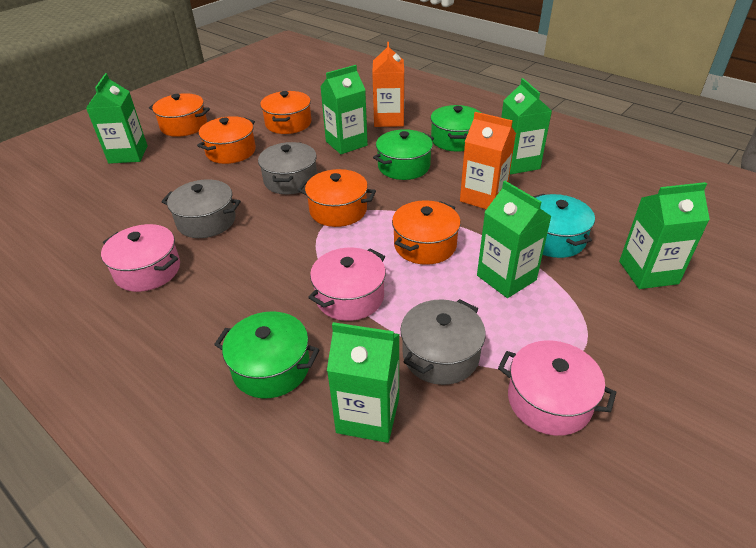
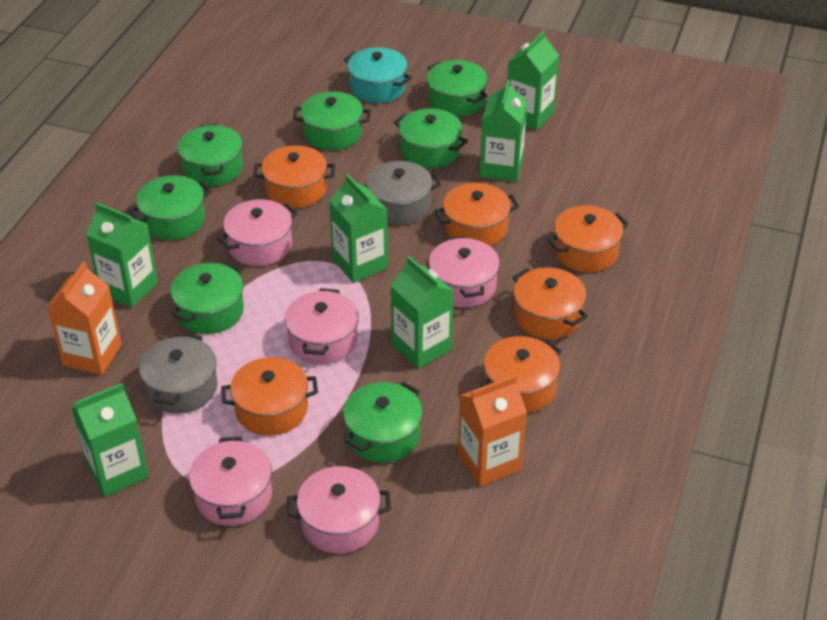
green pot: 3 -> 7
grey pot: 3 -> 2
orange pot: 5 -> 6
pink pot: 3 -> 5

